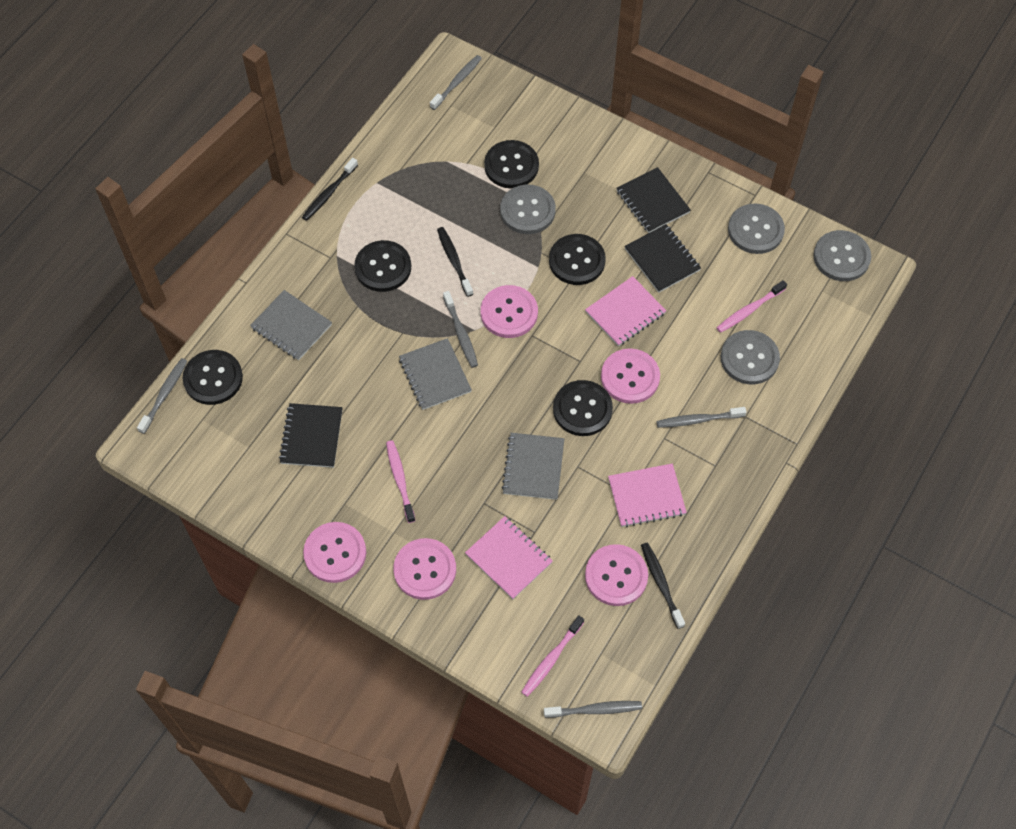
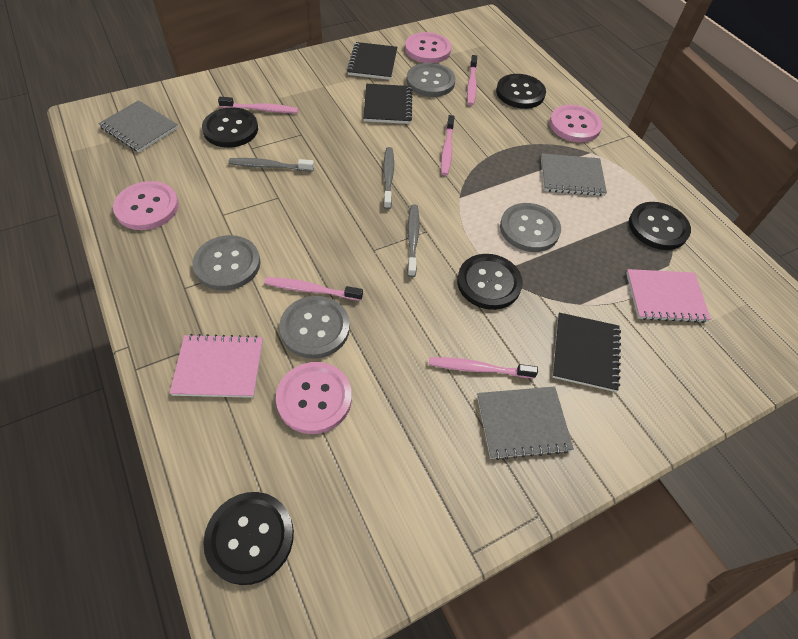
black toothbrush: 3 -> 0
grey toothbrush: 5 -> 3
pink button: 5 -> 4
pink notebook: 3 -> 2
pink toothbrush: 3 -> 5

